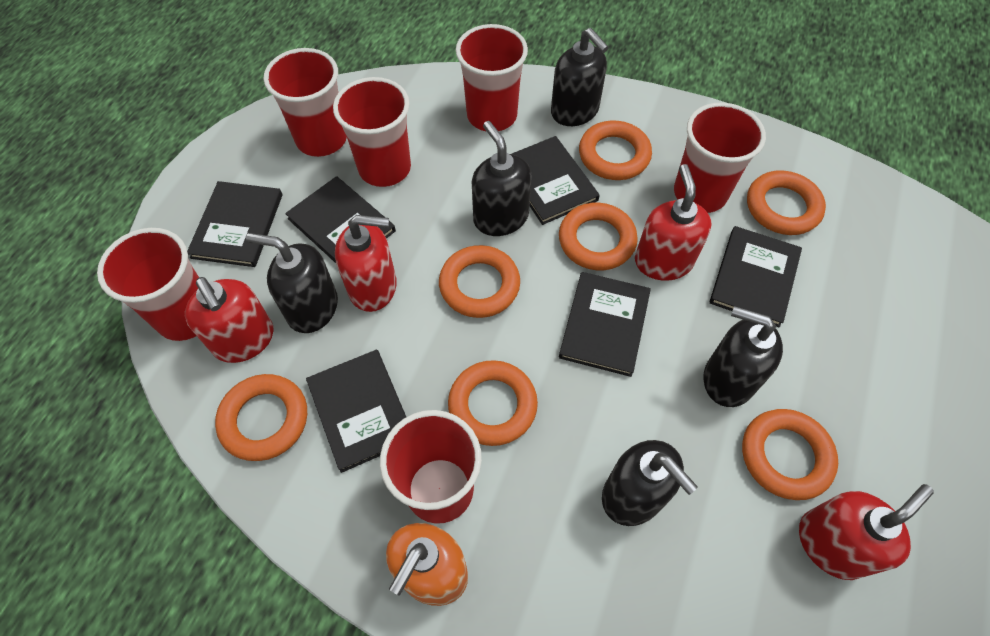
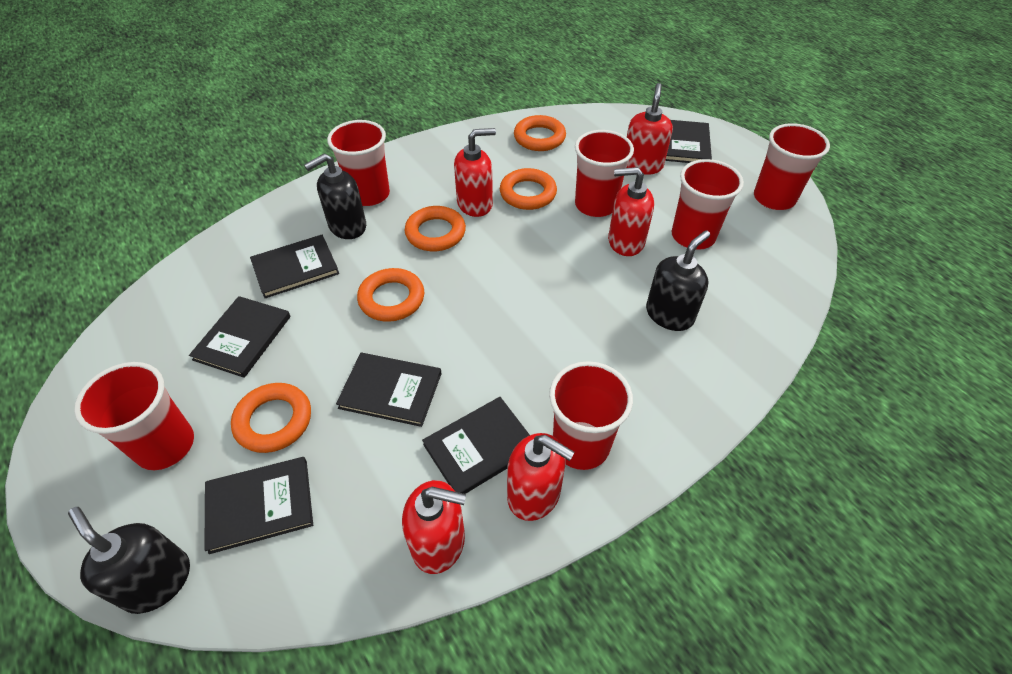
black soap dispenser: 5 -> 3
orange ring: 7 -> 5
orange soap dispenser: 1 -> 0
red soap dispenser: 4 -> 5

